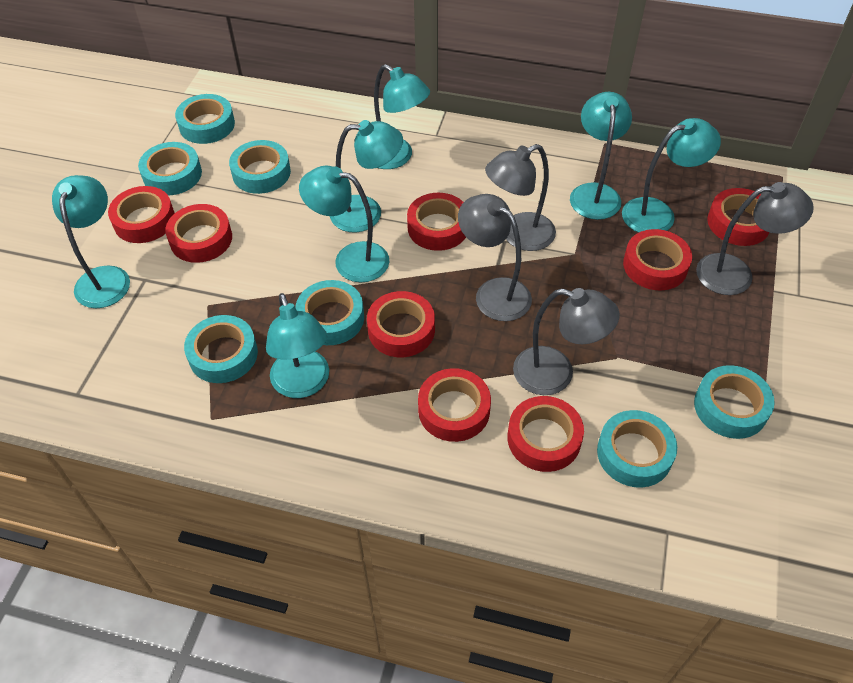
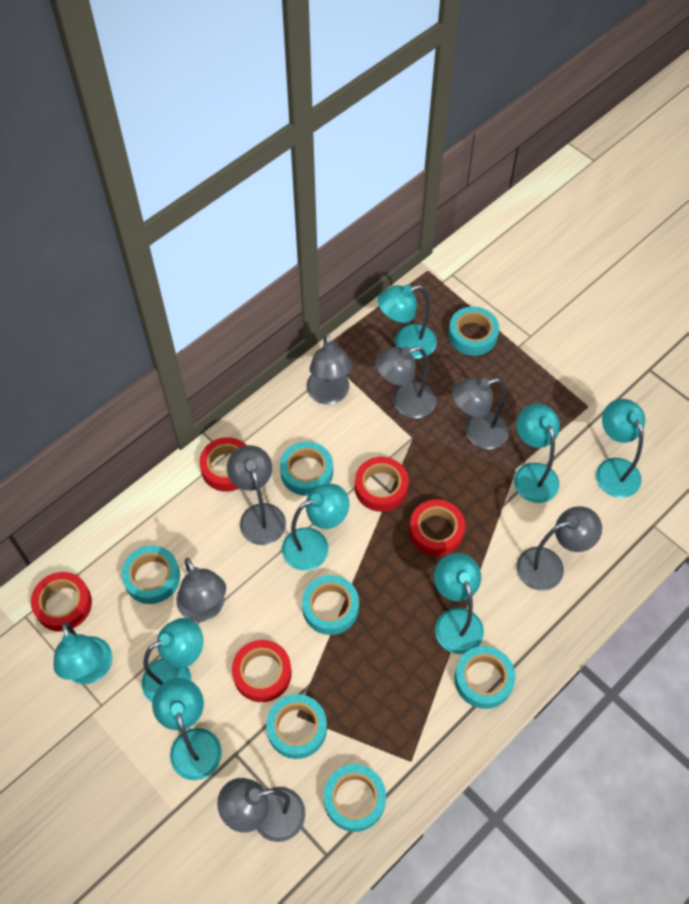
grey lamp: 4 -> 7
red tape: 8 -> 5
turquoise lamp: 7 -> 8

